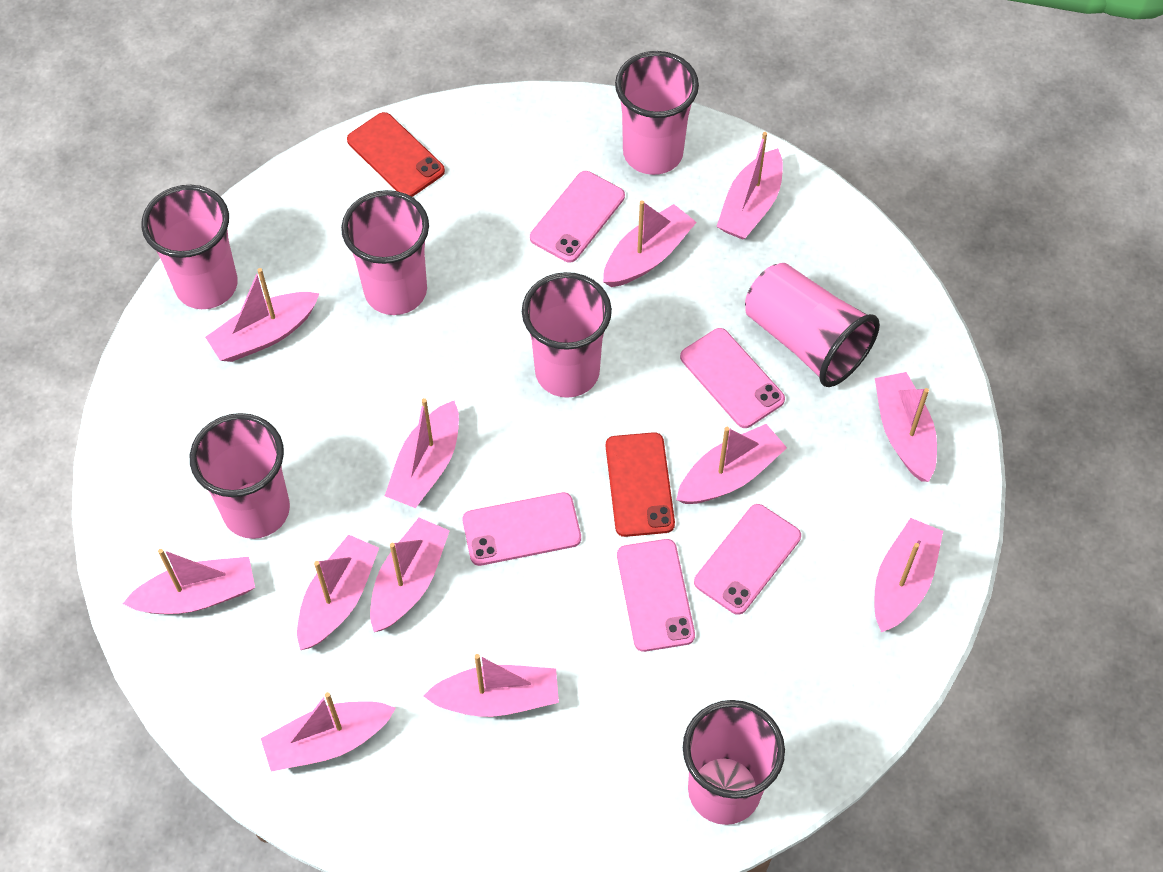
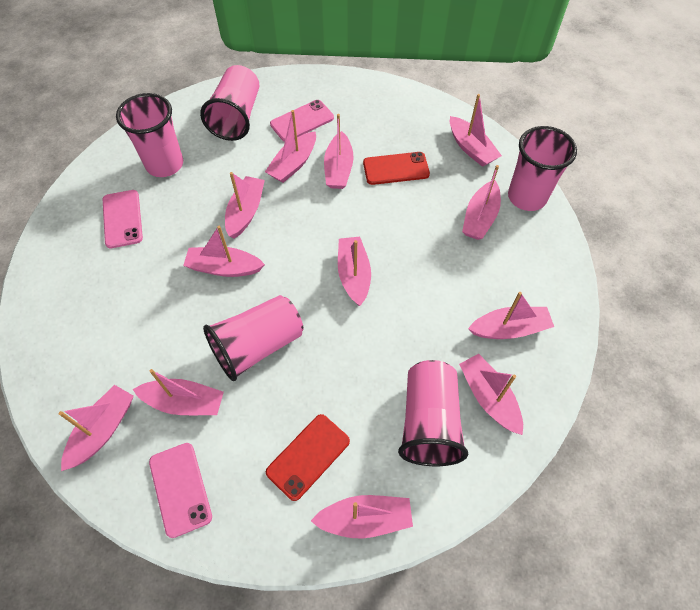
pink cup: 7 -> 5
pink phone: 5 -> 3

